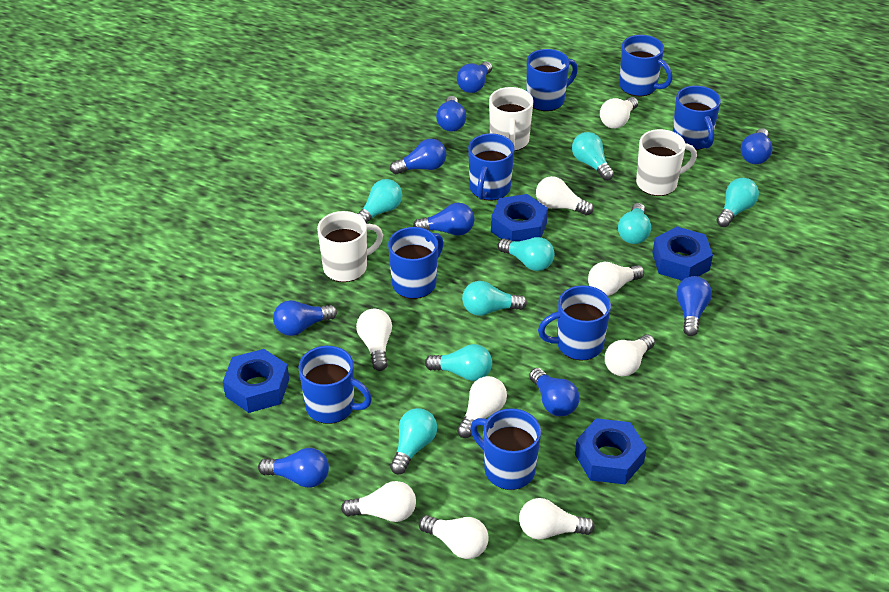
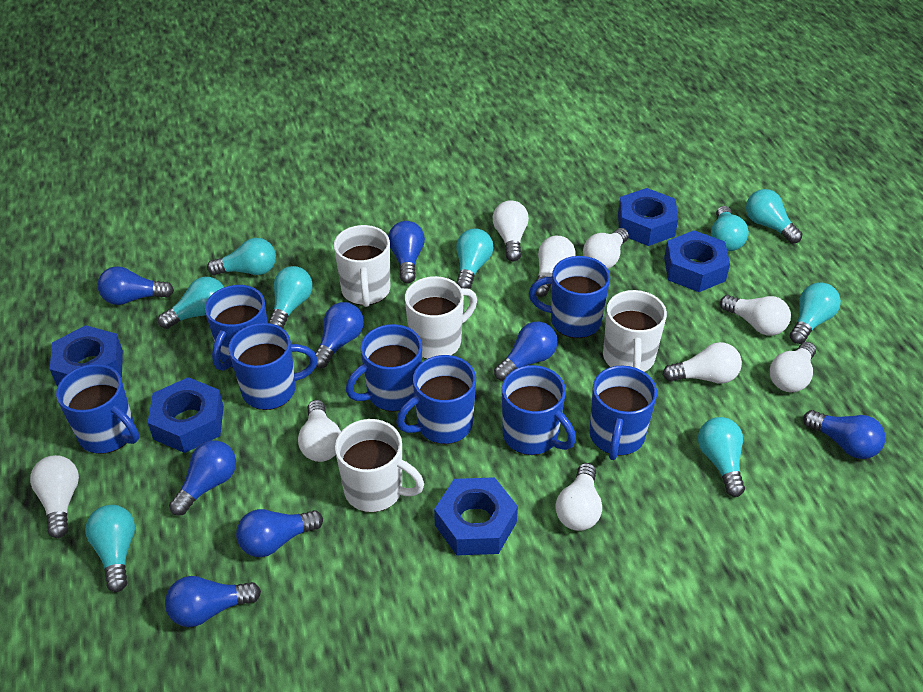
blue light bulb: 9 -> 8
blue nut: 4 -> 5
turquoise light bulb: 8 -> 9
white mug: 3 -> 4

